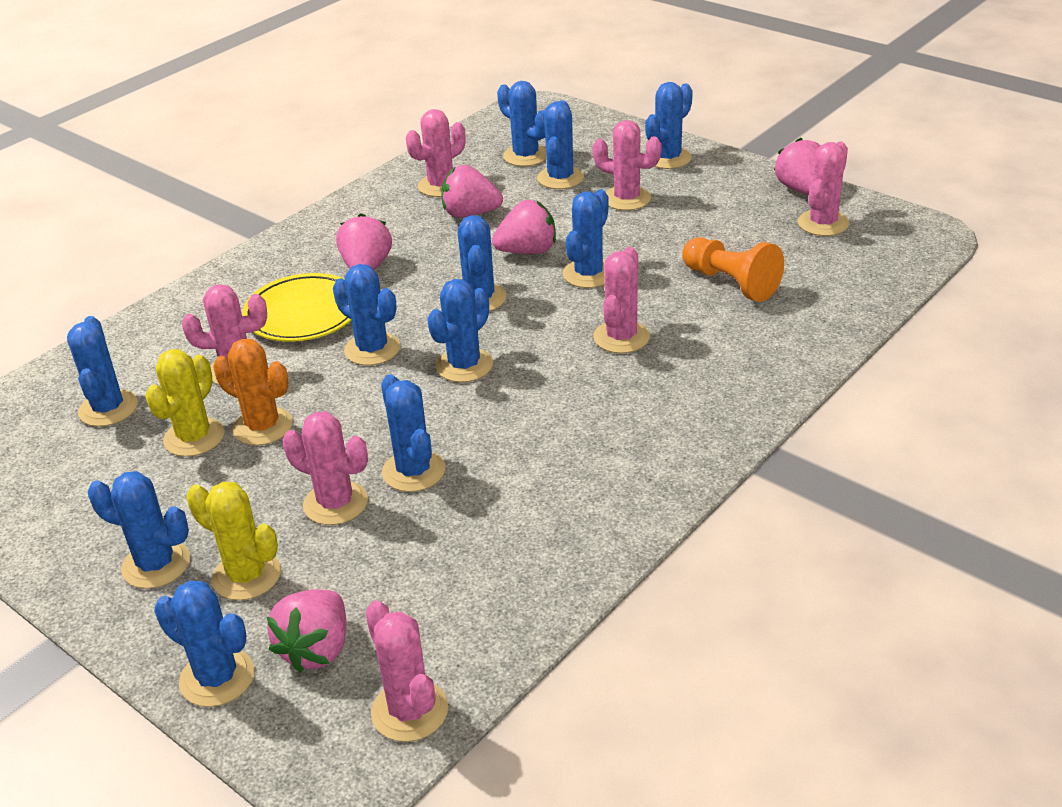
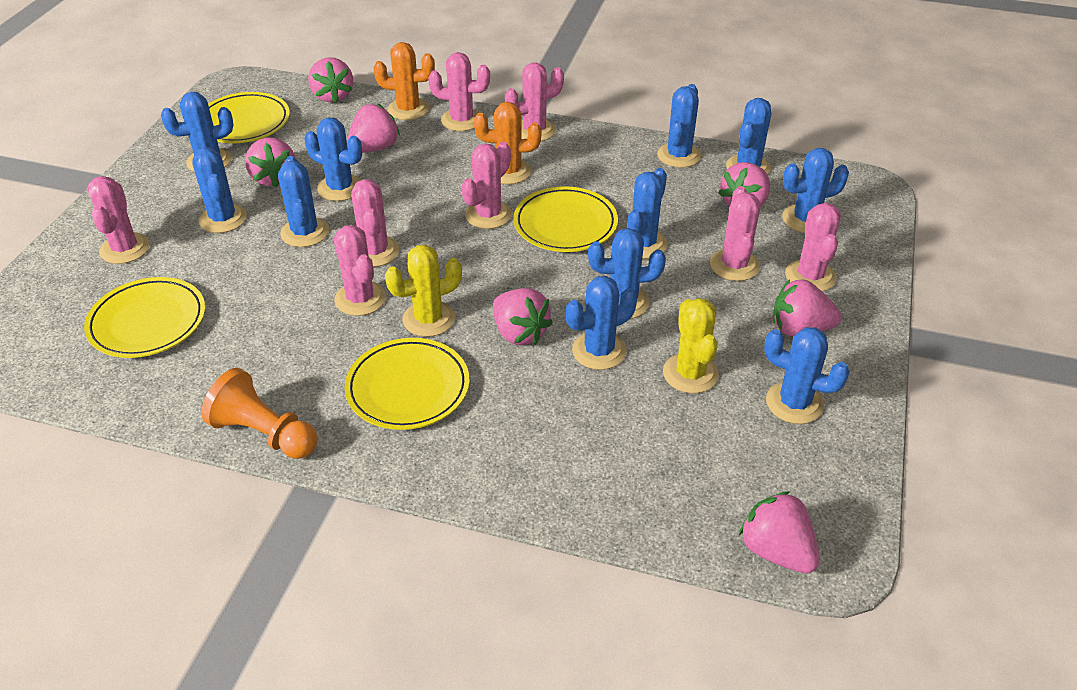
orange cactus: 1 -> 2
pink cactus: 7 -> 8
pink strawberry: 5 -> 7
yellow plate: 1 -> 4

